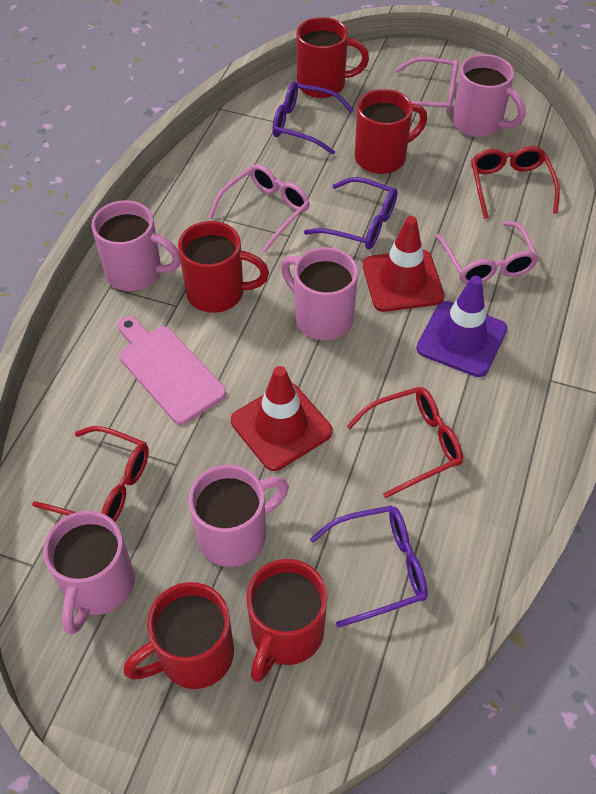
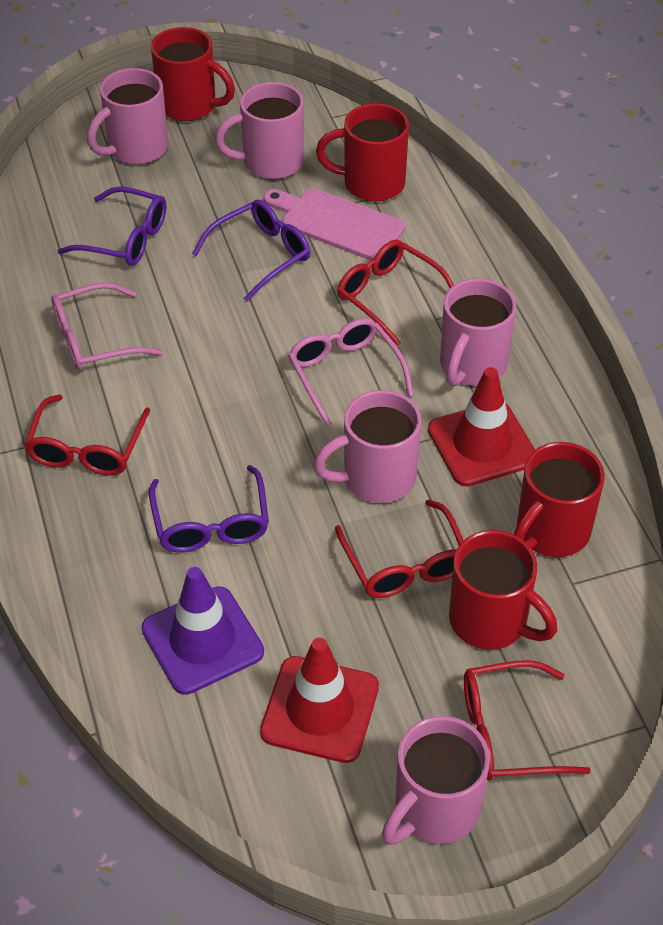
pink glasses: 3 -> 2
red glasses: 3 -> 4
red mug: 5 -> 4

